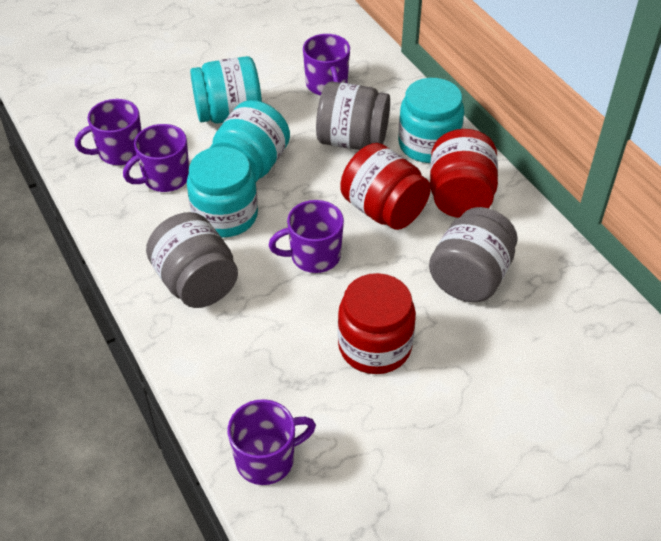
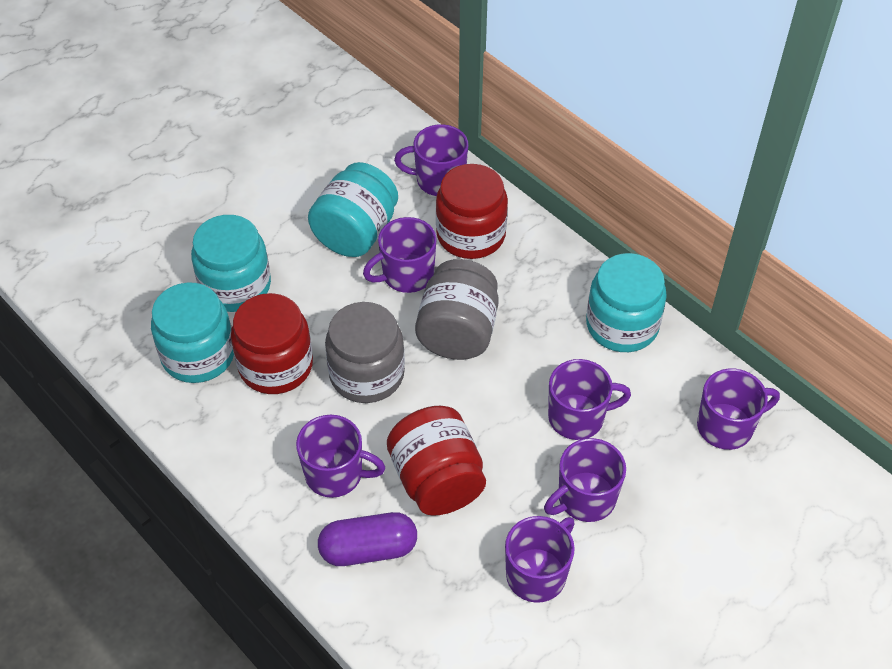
grey jar: 3 -> 2
purple capsule: 0 -> 1
purple mug: 5 -> 7

